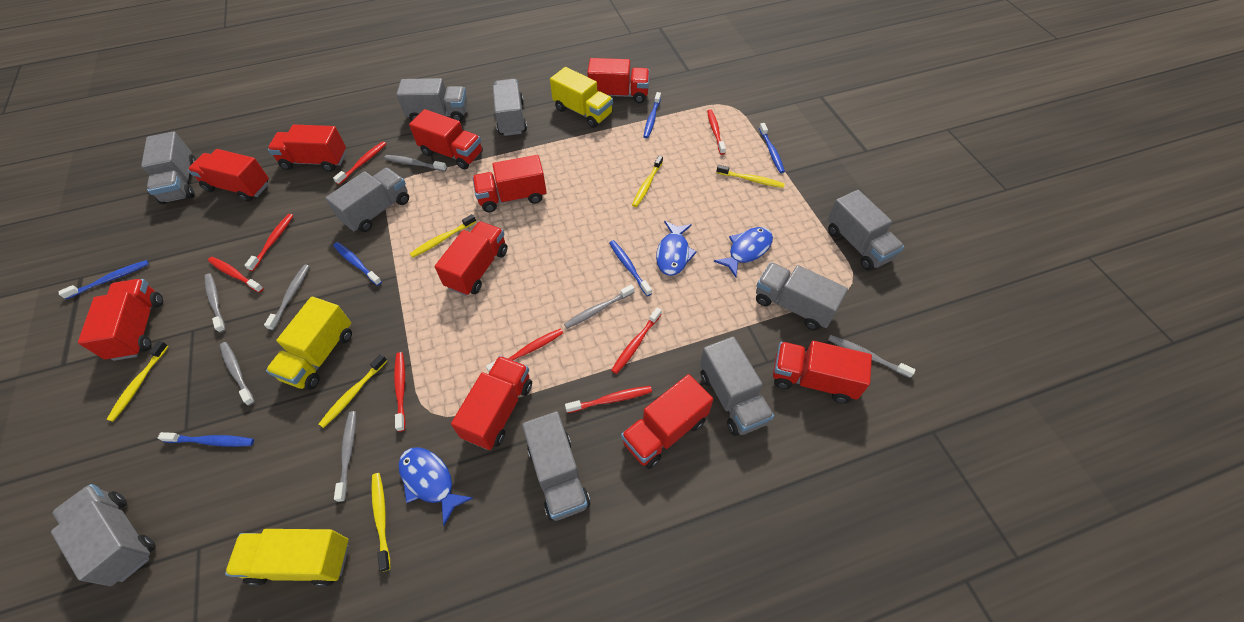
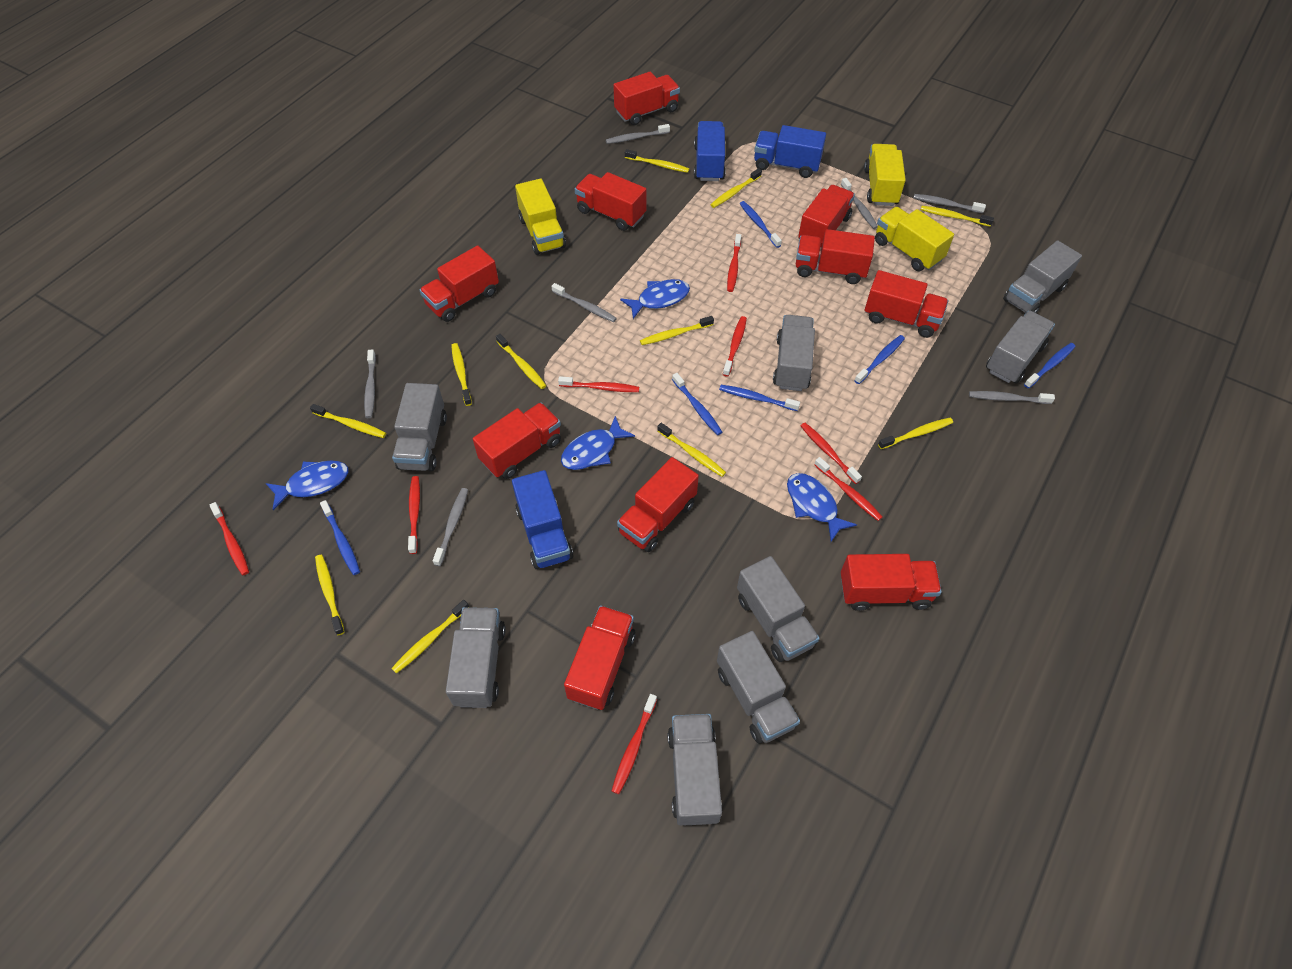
blue fish: 3 -> 4
blue truck: 0 -> 3
grey truck: 9 -> 8
yellow toothbrush: 6 -> 11

